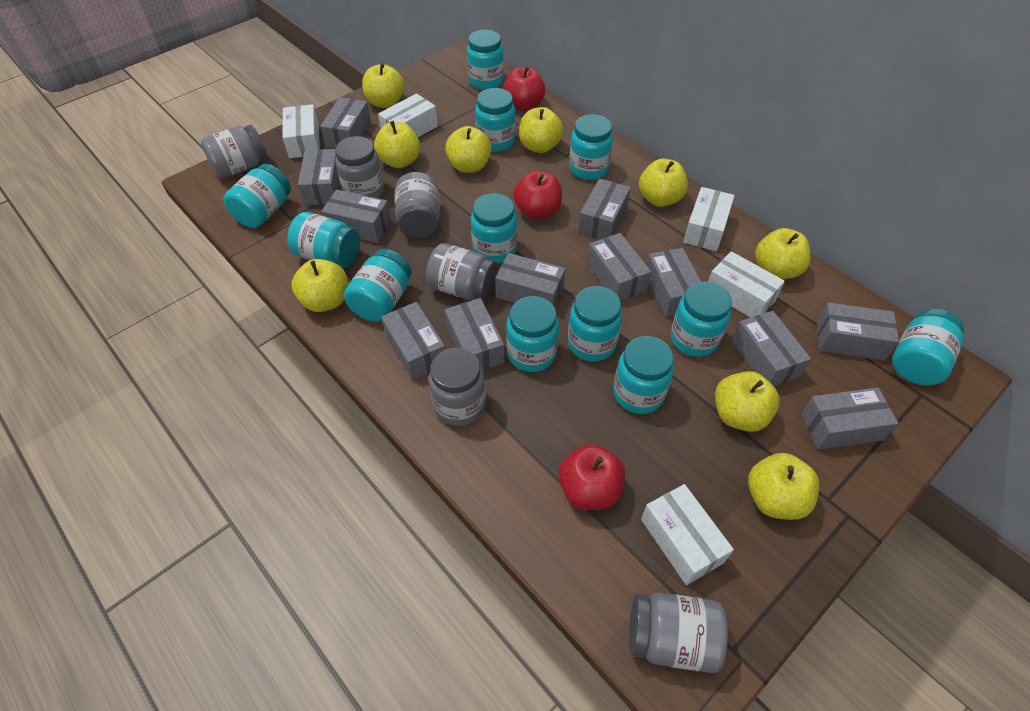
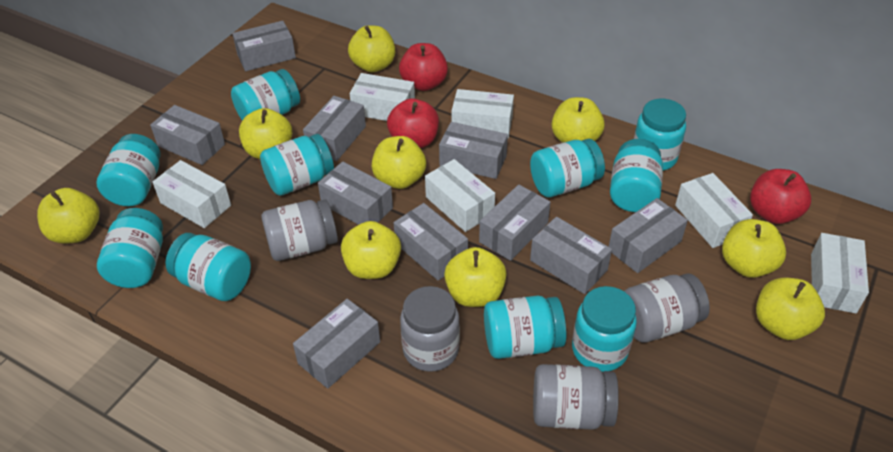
grey box: 12 -> 10
grey jar: 6 -> 4
turquoise jar: 12 -> 10
white box: 5 -> 6

